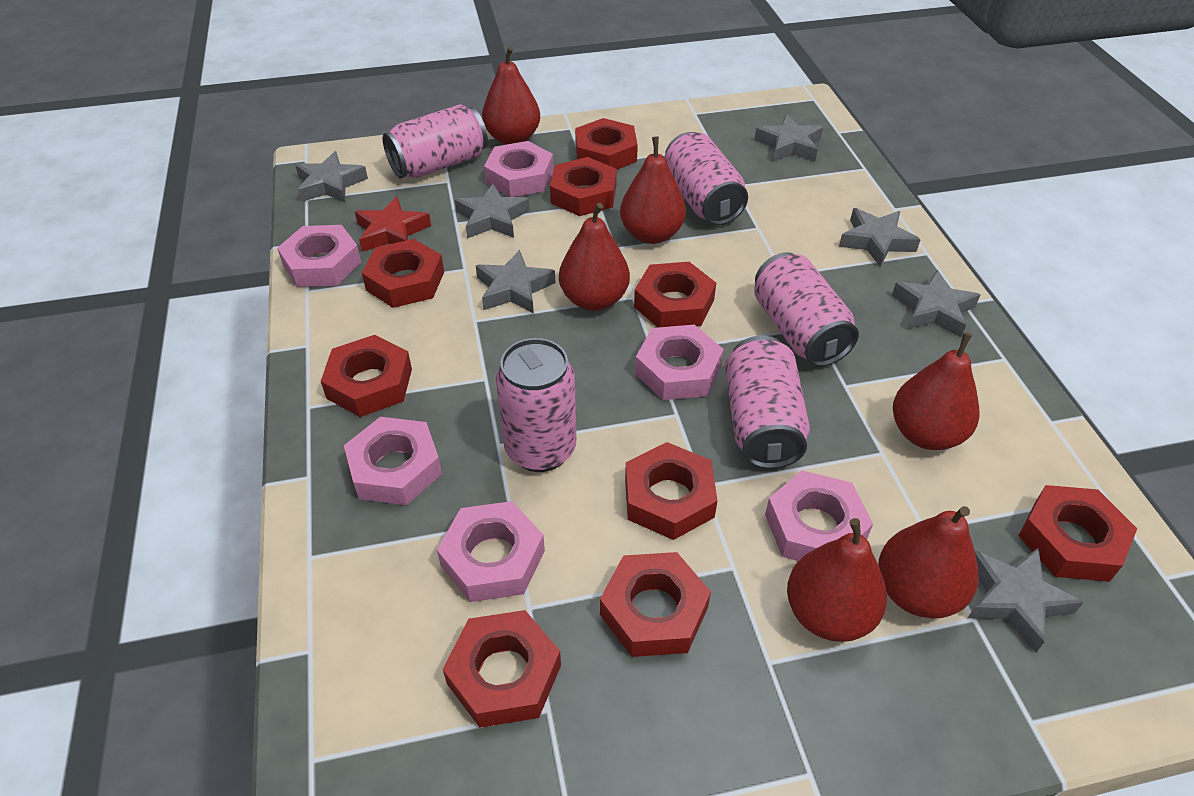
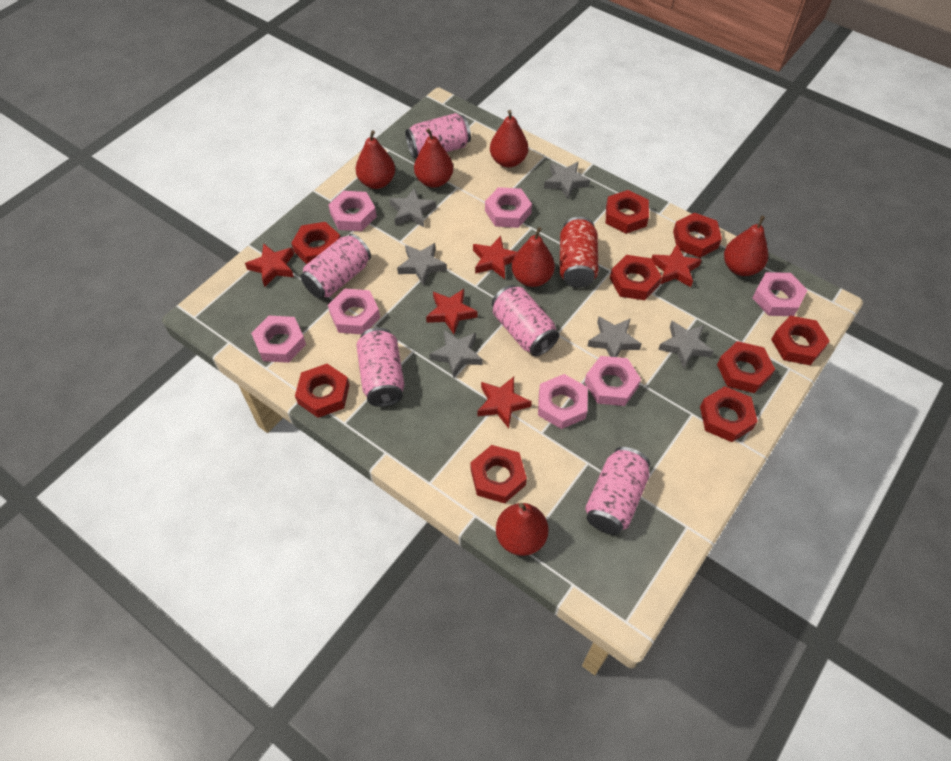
grey star: 7 -> 6
pink nut: 6 -> 7
red can: 0 -> 1
red star: 1 -> 5

